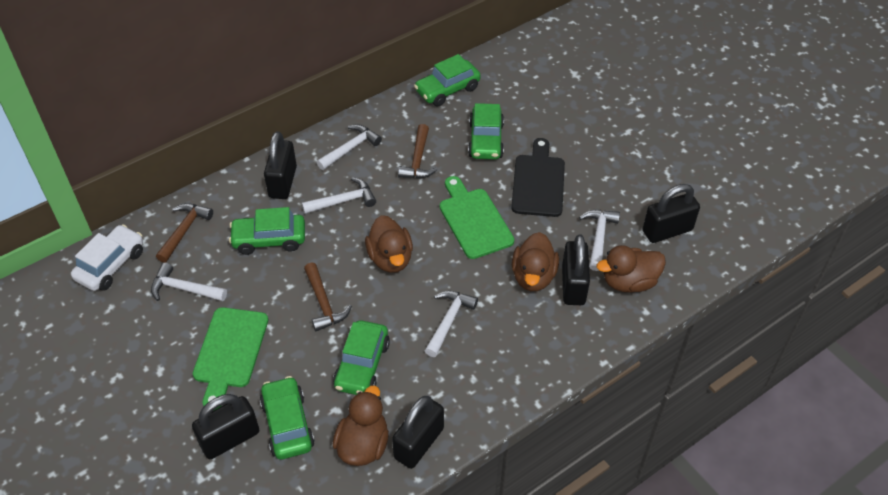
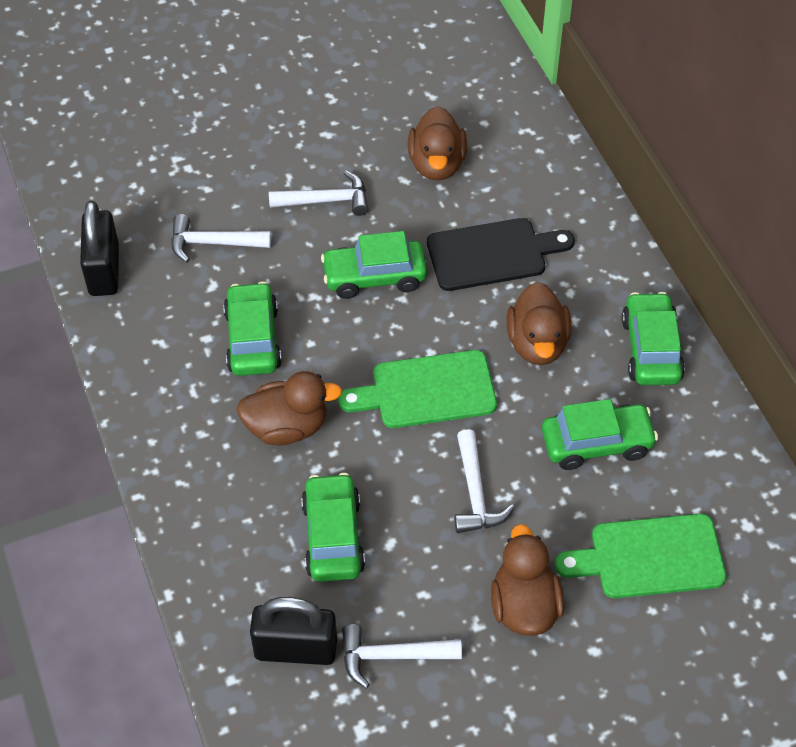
black padlock: 5 -> 2
brown hammer: 3 -> 0
white car: 1 -> 0
white hammer: 5 -> 4

